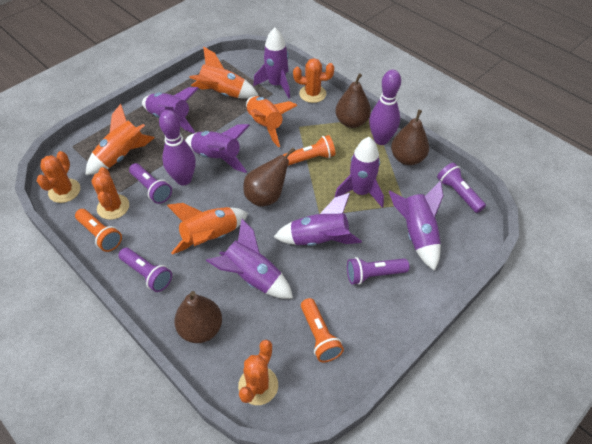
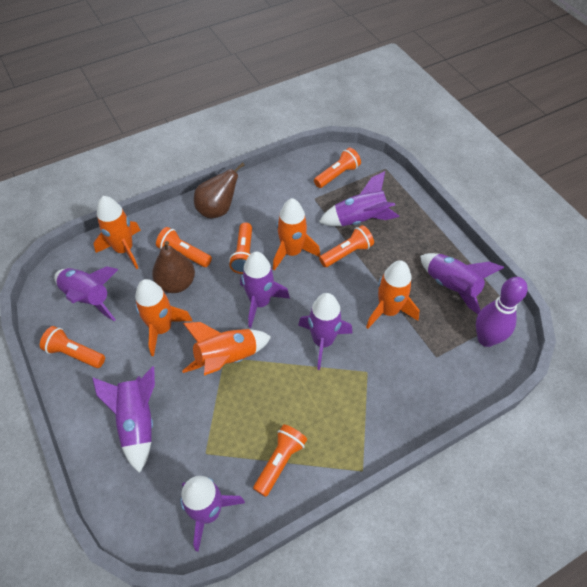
brown pear: 4 -> 2
orange cactus: 4 -> 0
orange flashlight: 3 -> 6
orange rocket: 4 -> 5
purple bowling pin: 2 -> 1
purple flashlight: 4 -> 0

